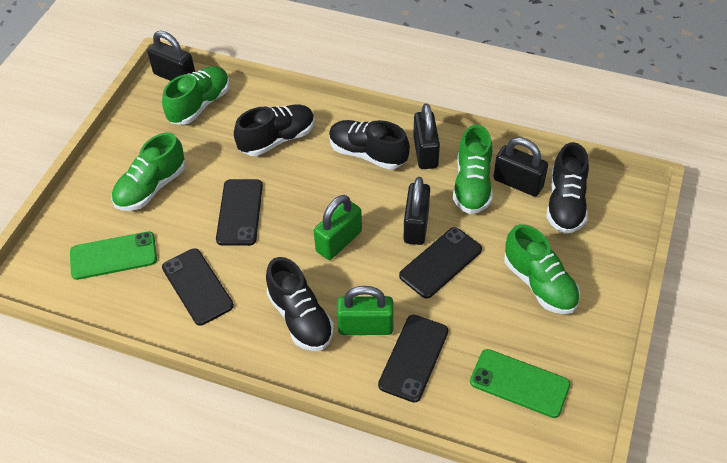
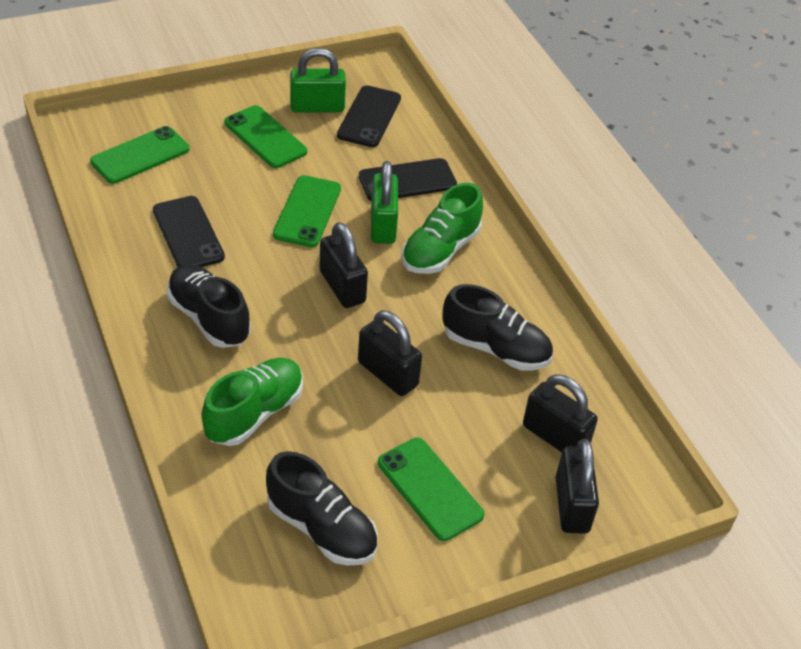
black phone: 4 -> 3
black shoe: 4 -> 3
green phone: 2 -> 4
green shoe: 4 -> 2

